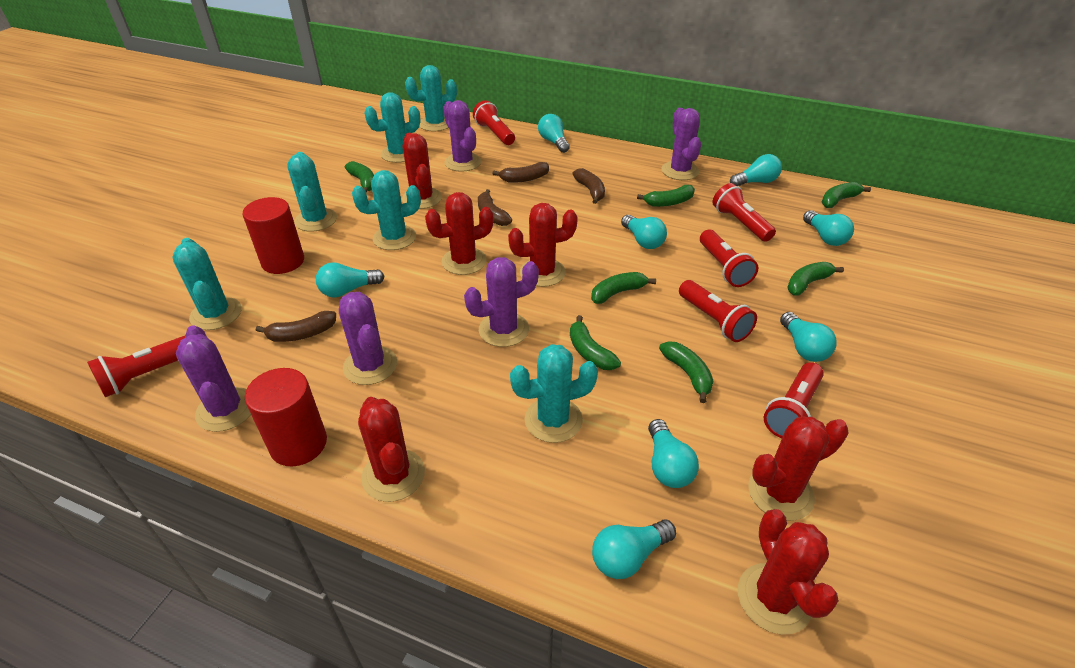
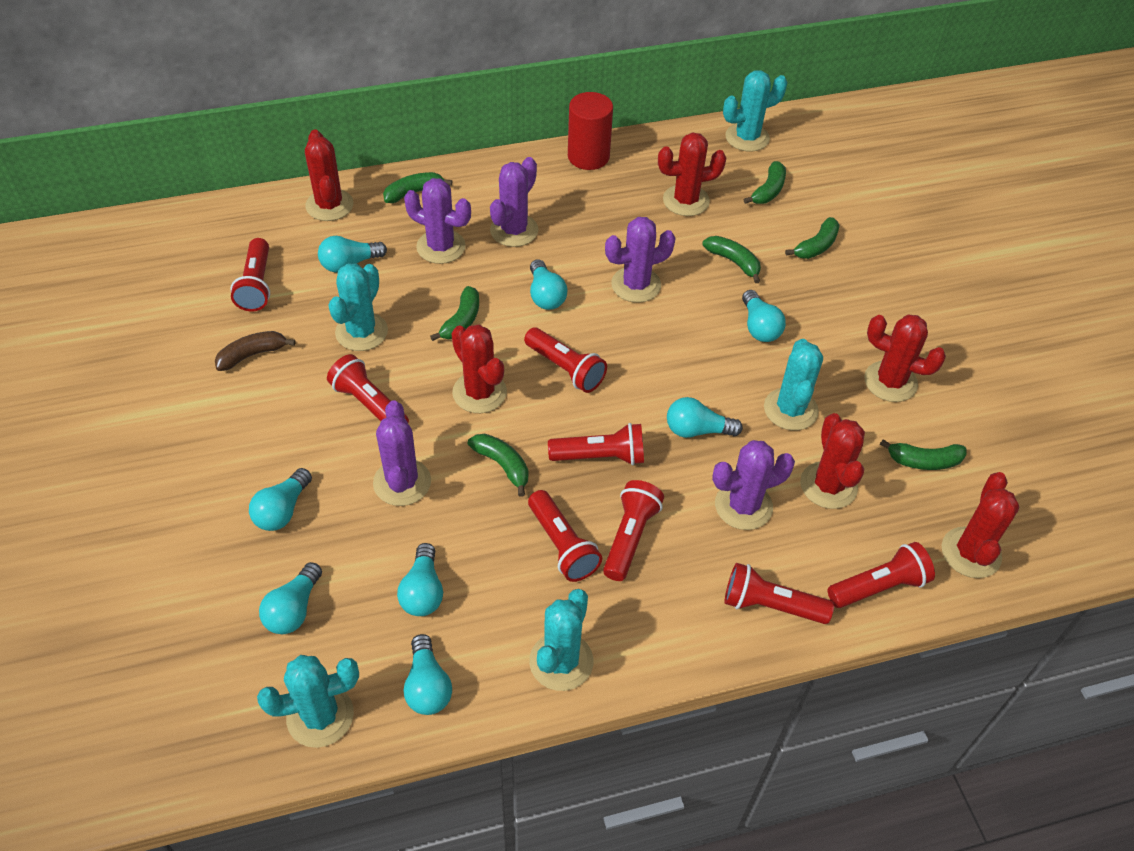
brown banana: 4 -> 1
red cylinder: 2 -> 1
red flashlight: 6 -> 8
turquoise cactus: 6 -> 5

